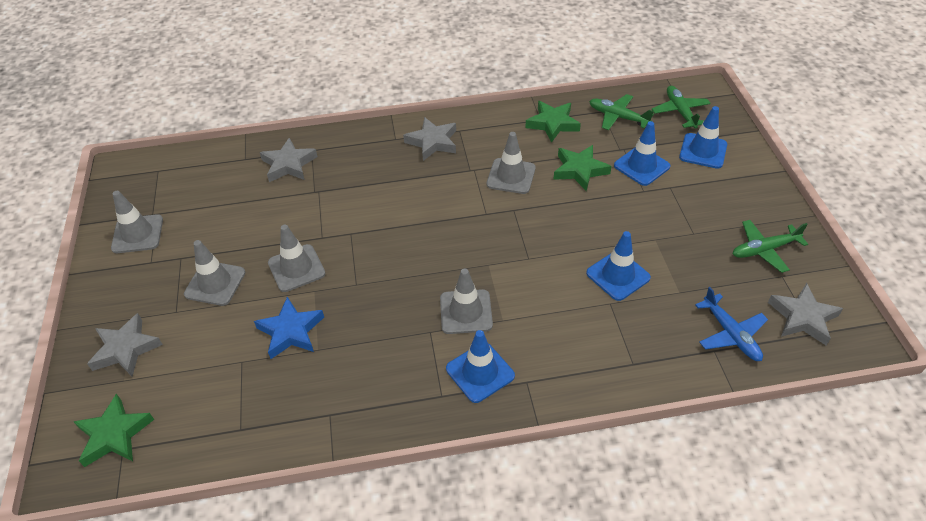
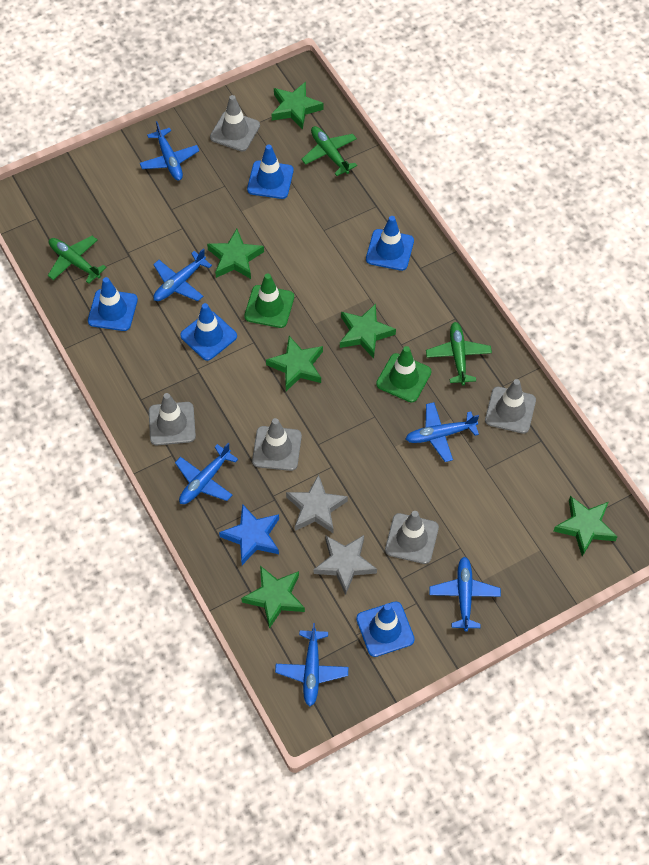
blue plane: 1 -> 6
blue traffic cone: 4 -> 5
green star: 3 -> 6
green traffic cone: 0 -> 2
grey star: 4 -> 2

